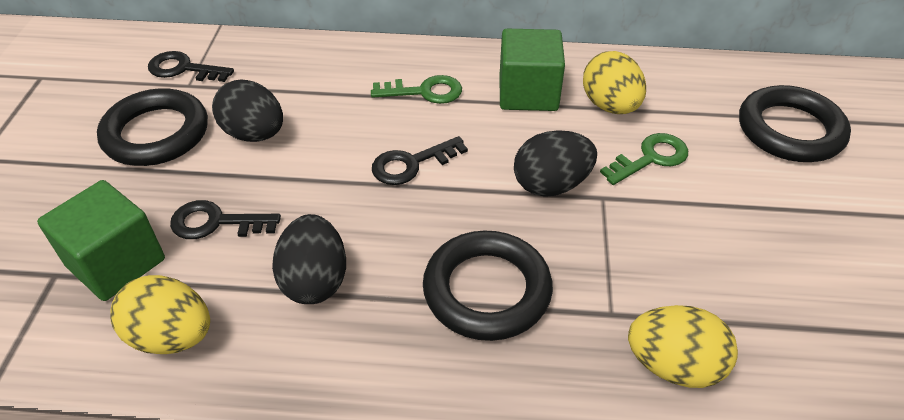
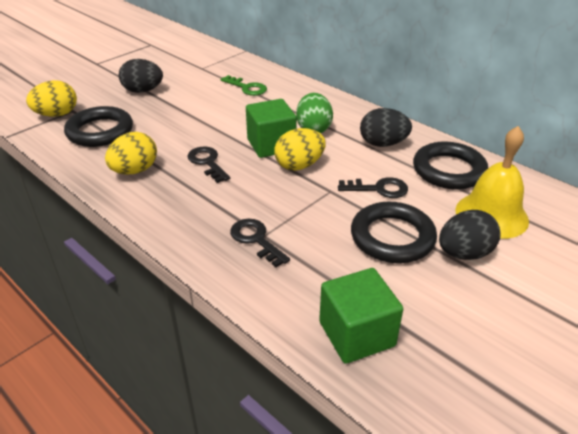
green egg: 0 -> 1
green key: 2 -> 1
yellow bell: 0 -> 1

